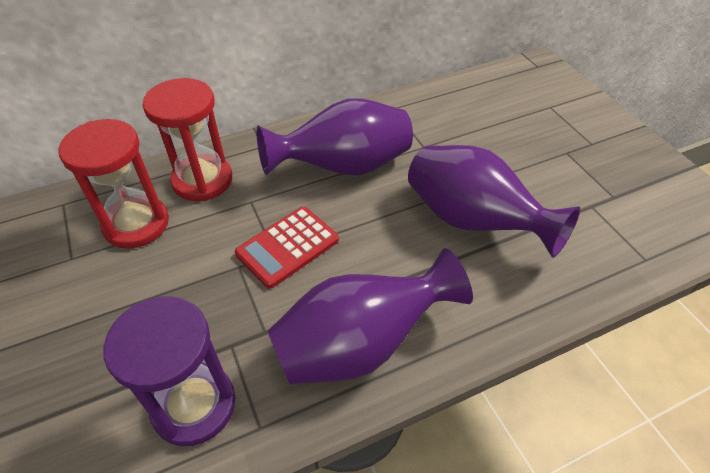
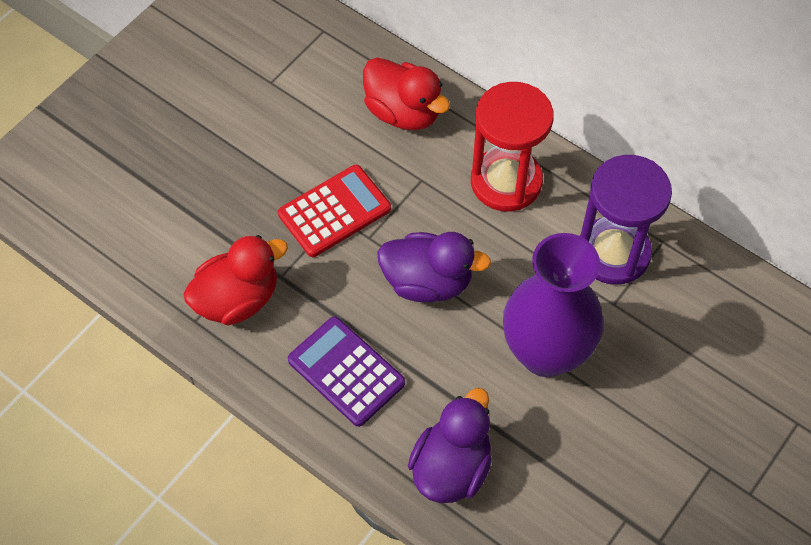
purple calculator: 0 -> 1
purple duck: 0 -> 2
purple vase: 3 -> 1
red duck: 0 -> 2
red hourglass: 2 -> 1

